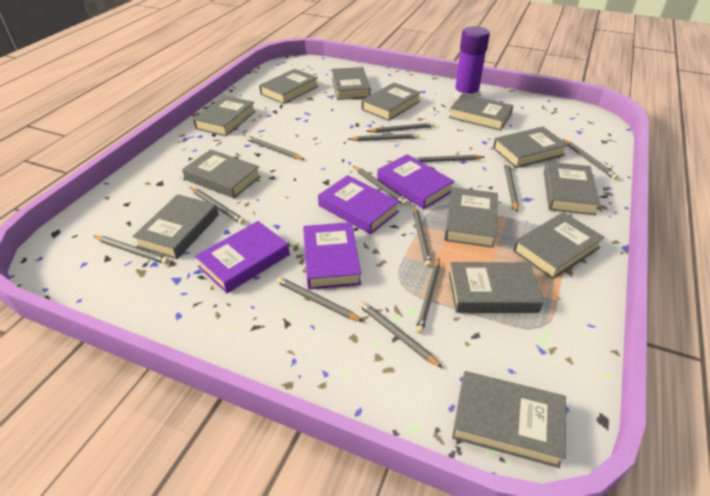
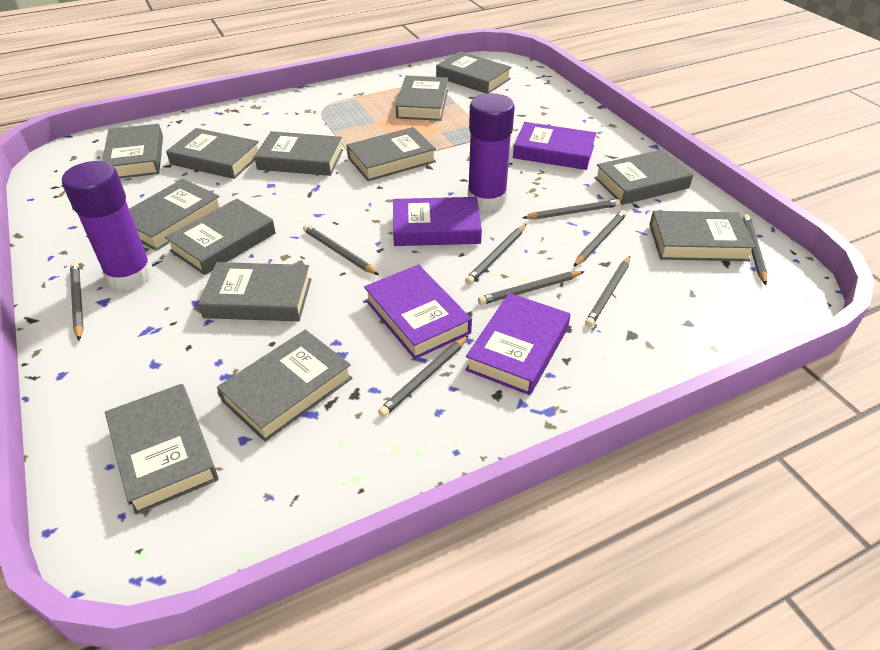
grey pencil: 13 -> 9
purple glue stick: 1 -> 2

